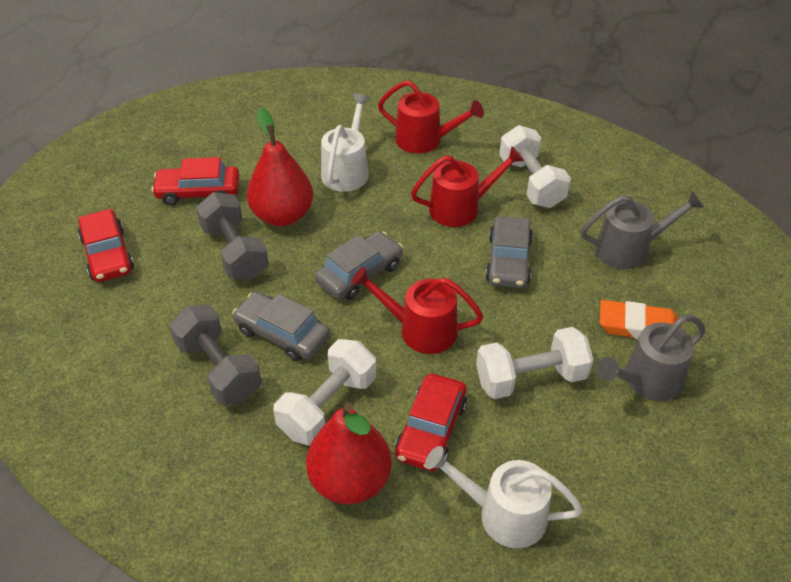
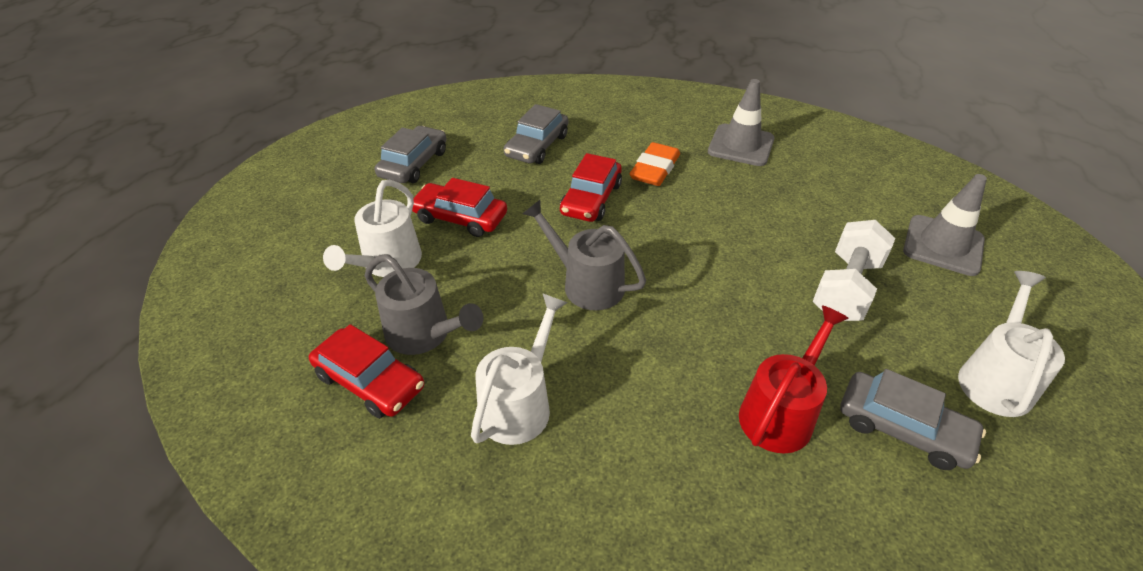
grey dumbbell: 2 -> 0
grey traffic cone: 0 -> 2
red pear: 2 -> 0
red watering can: 3 -> 1
white dumbbell: 3 -> 1
white watering can: 2 -> 3

